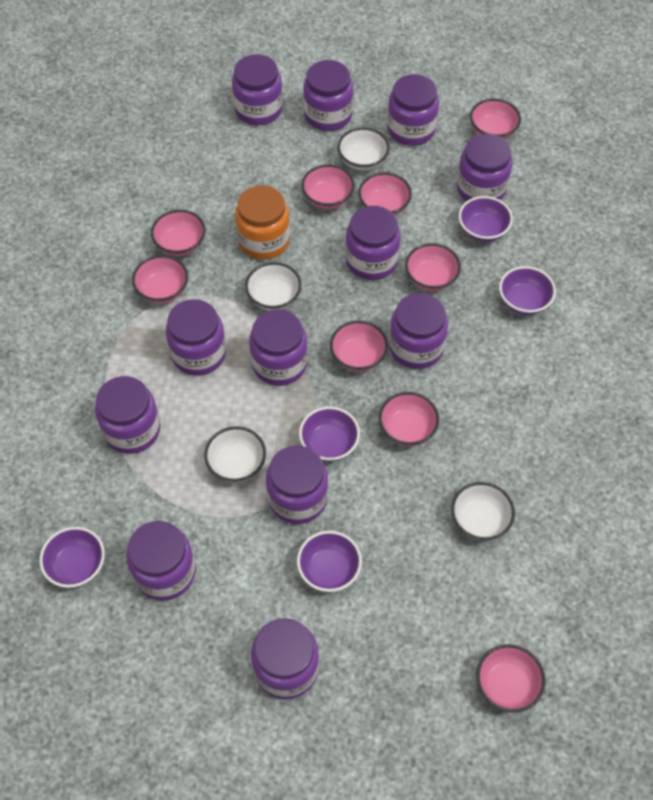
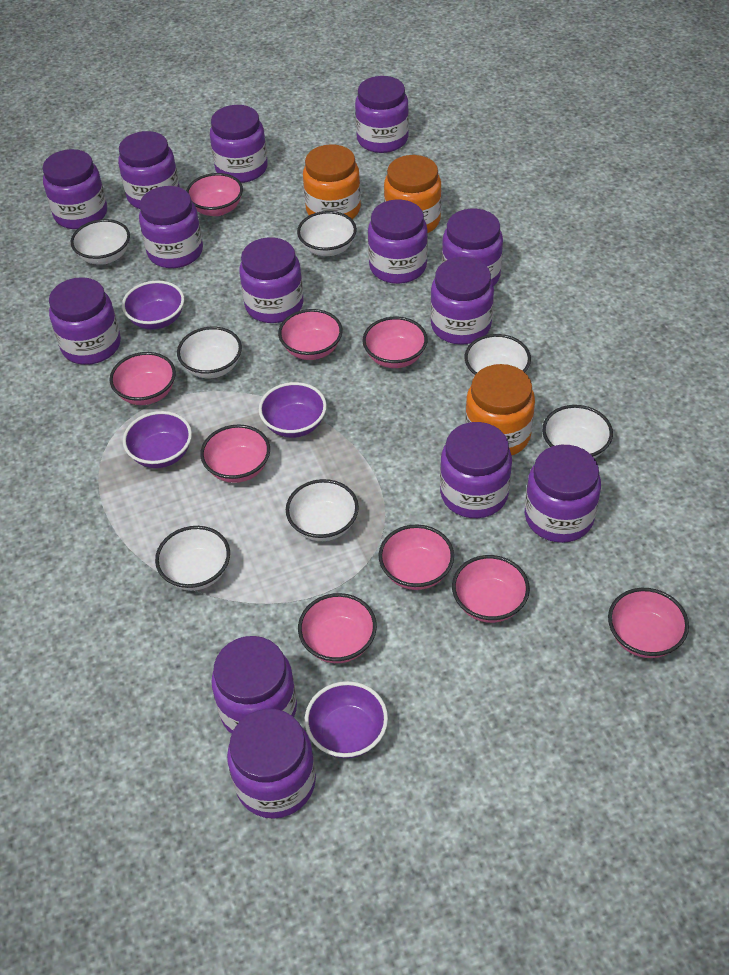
orange jar: 1 -> 3
purple bowl: 5 -> 4
purple jar: 12 -> 14
white bowl: 4 -> 7

